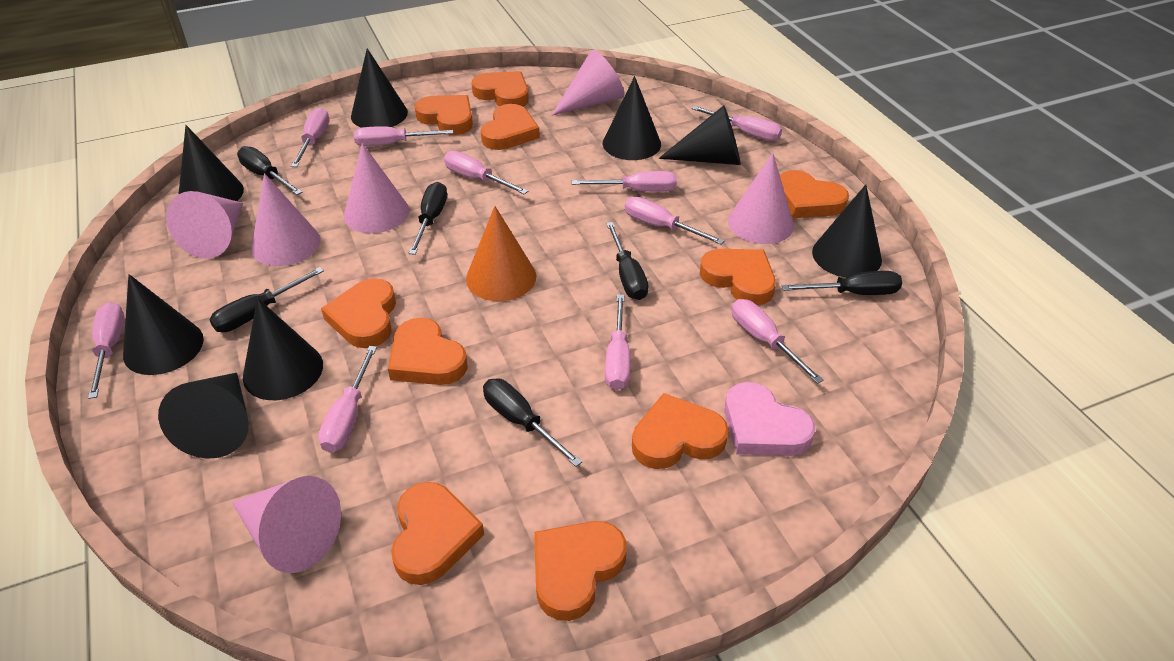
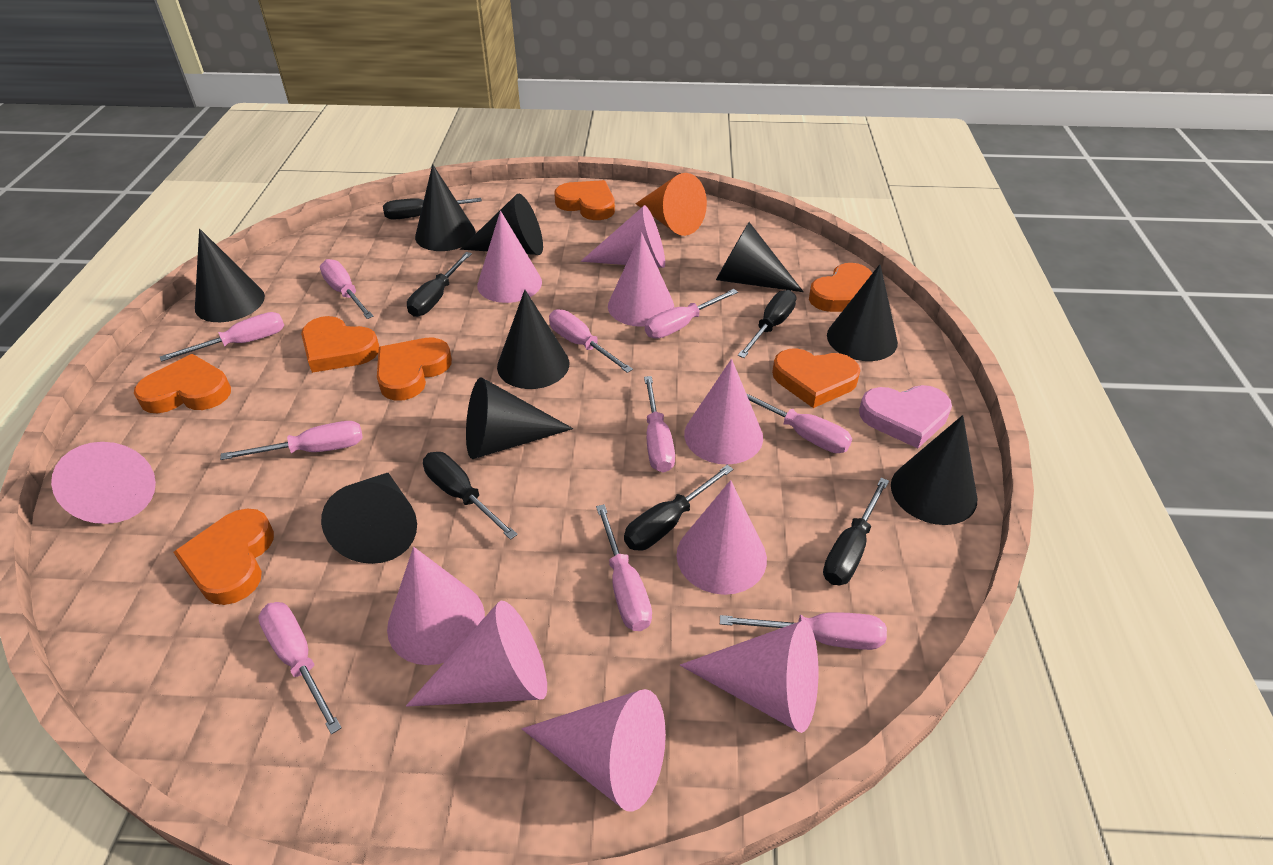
black cone: 8 -> 9
orange heart: 10 -> 7
pink cone: 6 -> 10

